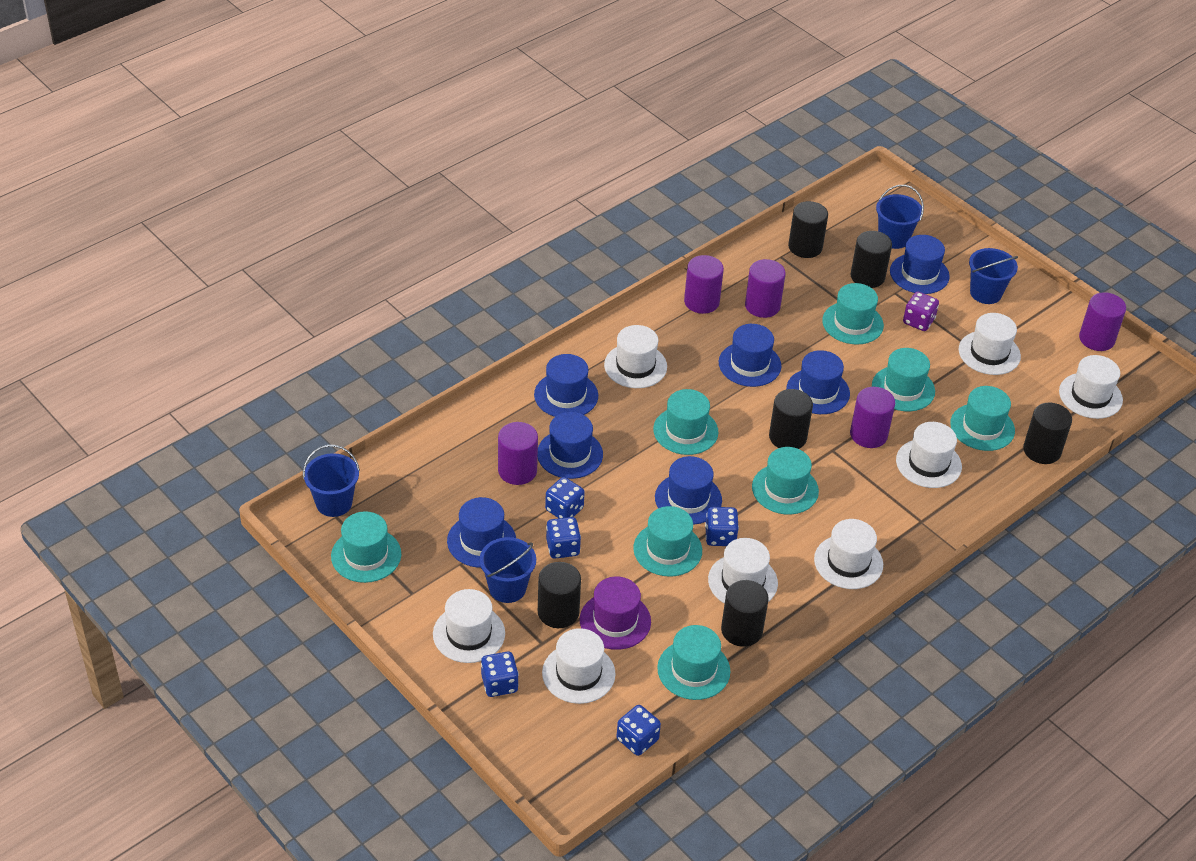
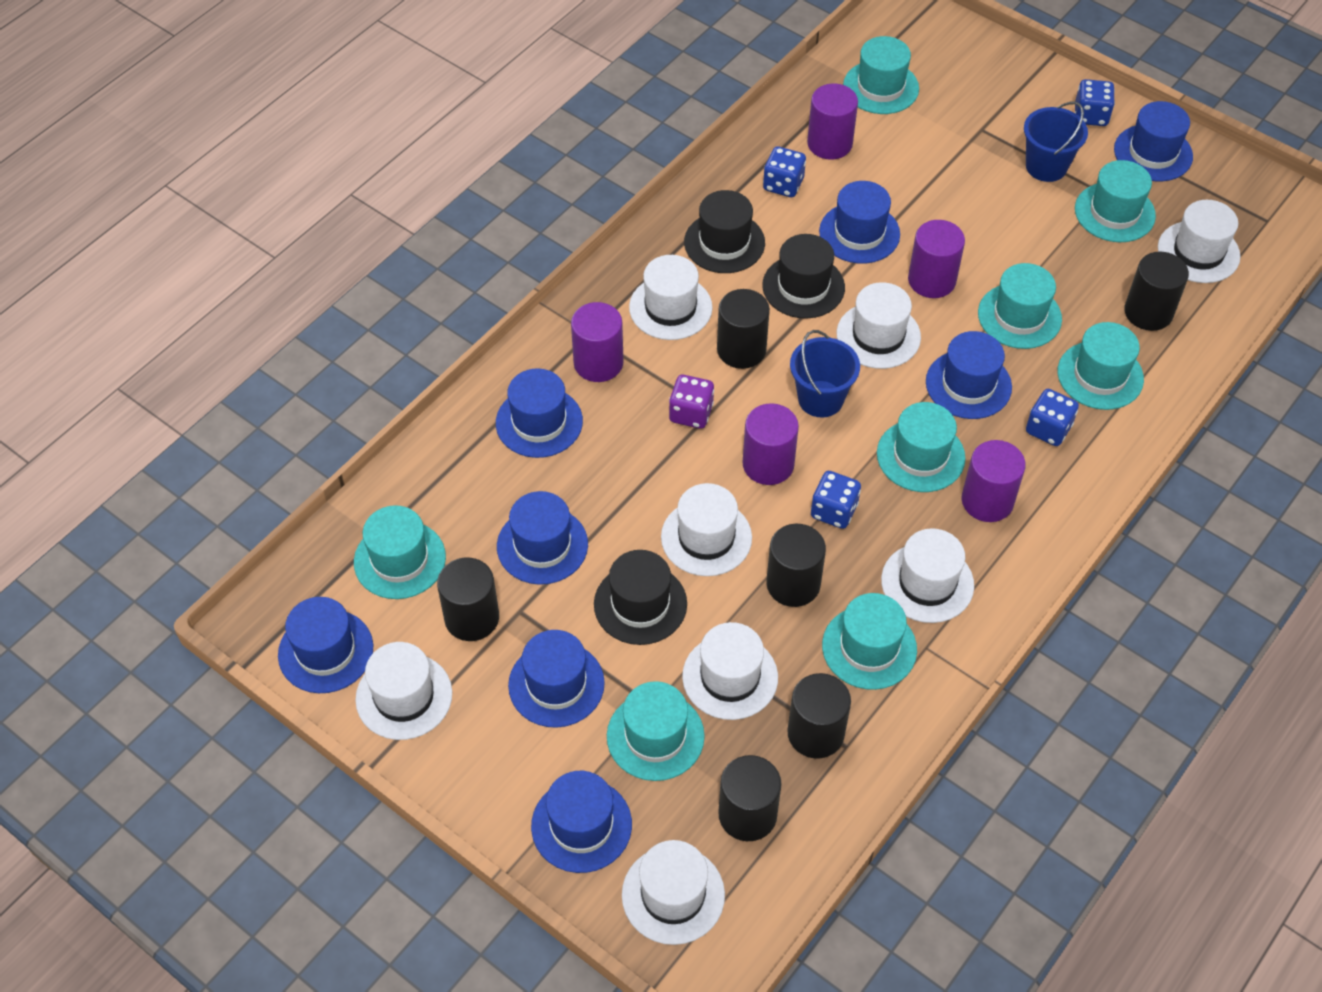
black hat: 0 -> 3
blue bucket: 4 -> 2
blue dice: 5 -> 4
blue hat: 7 -> 8
purple hat: 1 -> 0

